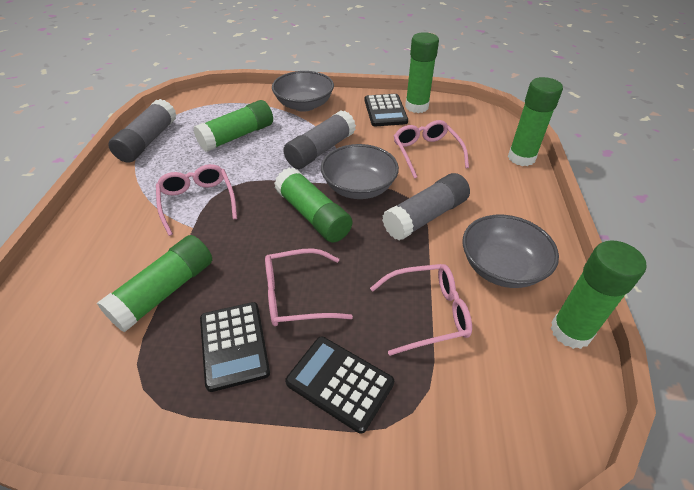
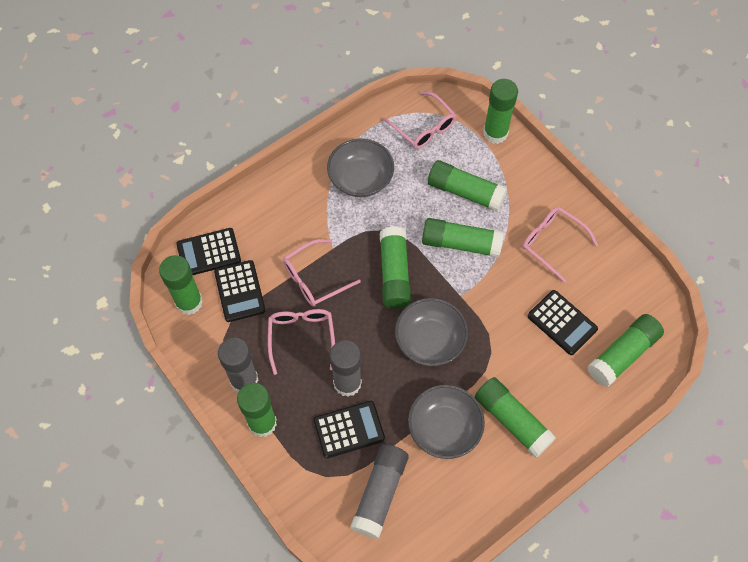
black calculator: 3 -> 4
green glue stick: 6 -> 8

